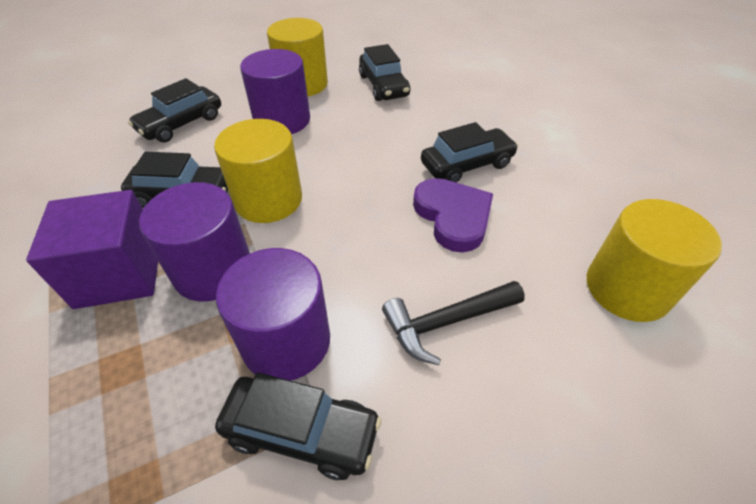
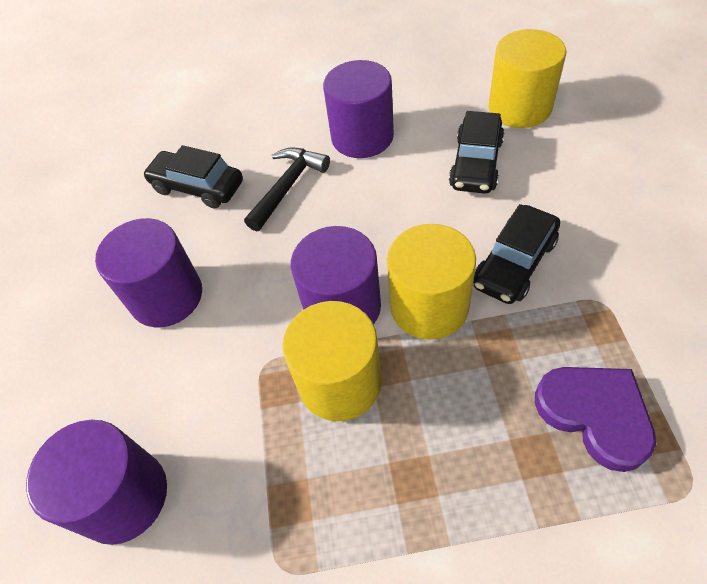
black car: 5 -> 3
purple cube: 1 -> 0
purple cylinder: 3 -> 4

